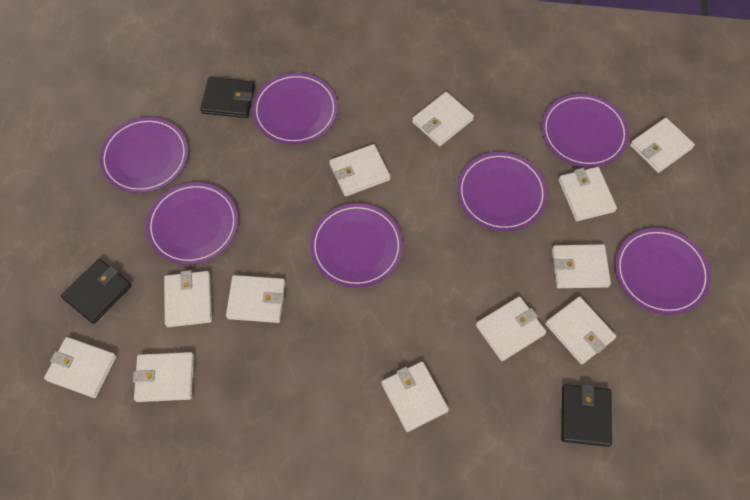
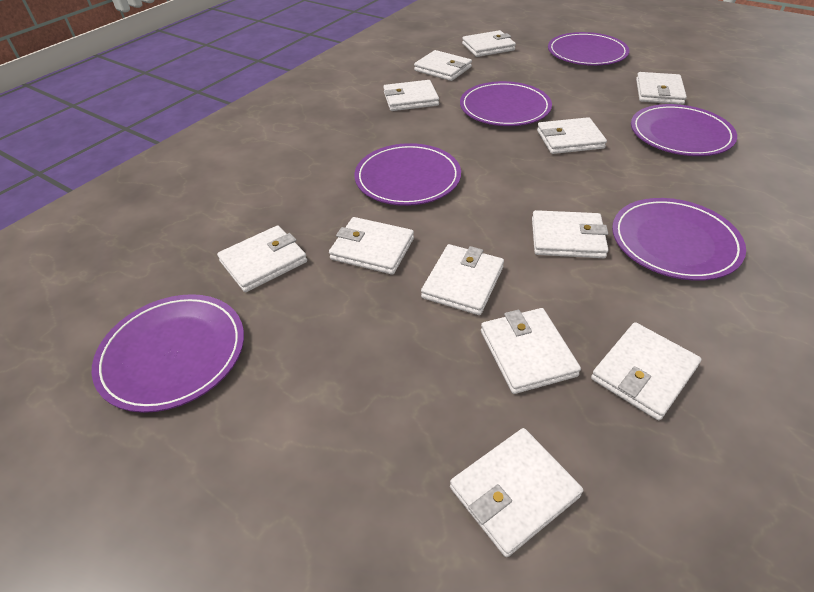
black wallet: 3 -> 0
purple plate: 7 -> 6

